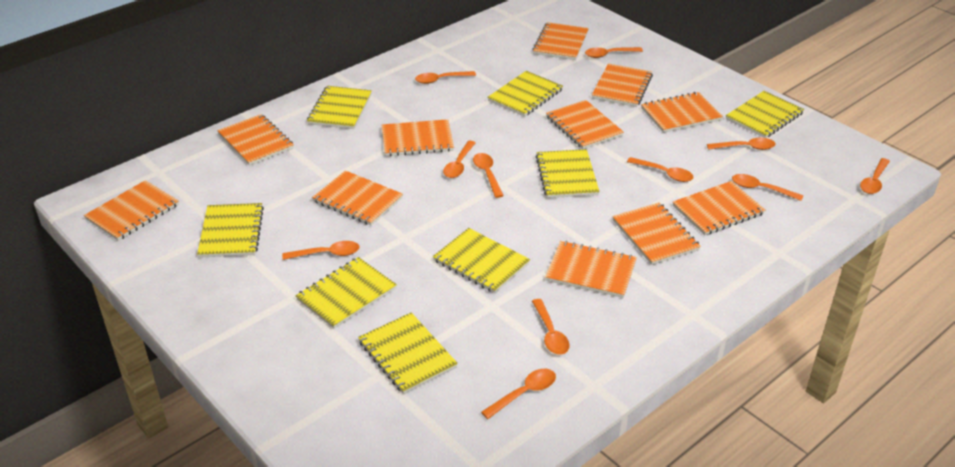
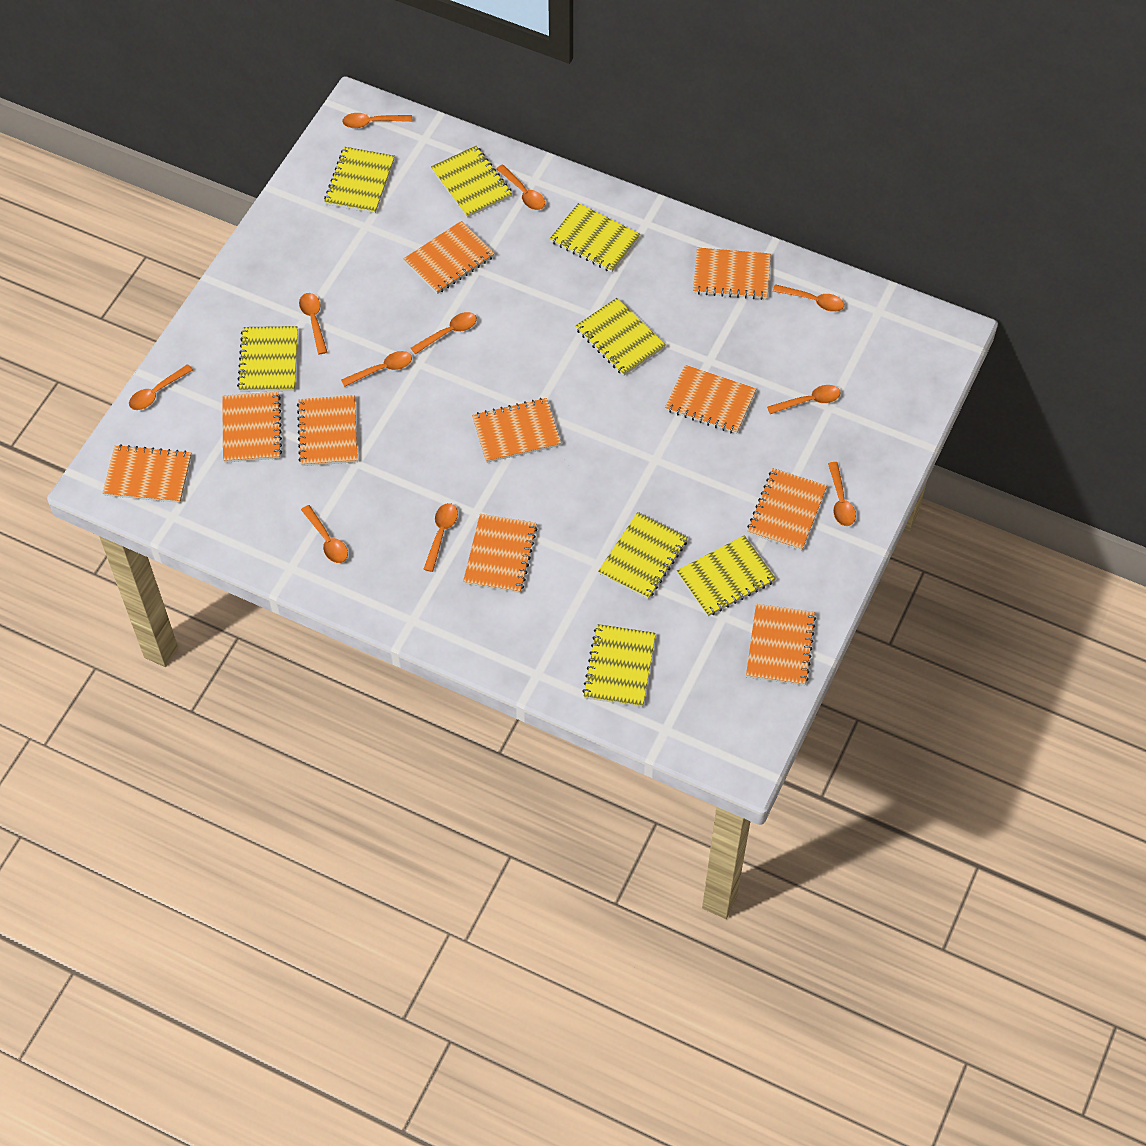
orange notebook: 11 -> 10

